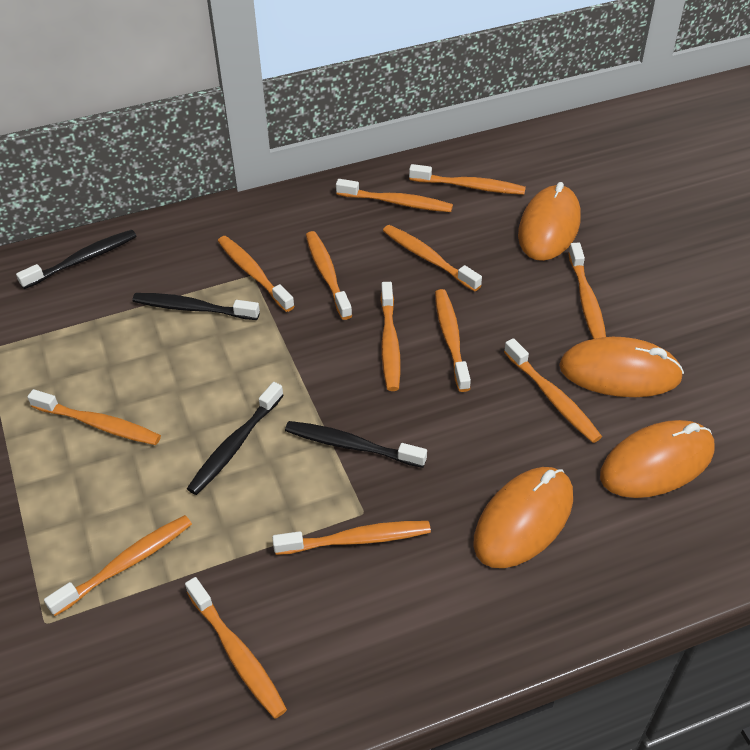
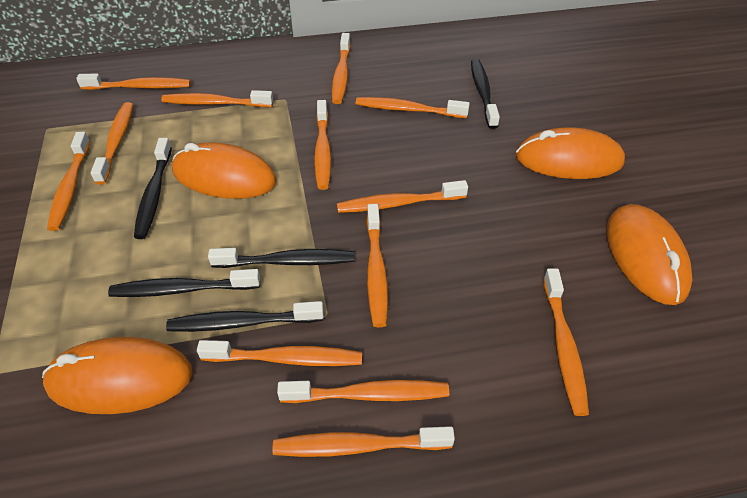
black toothbrush: 4 -> 5

